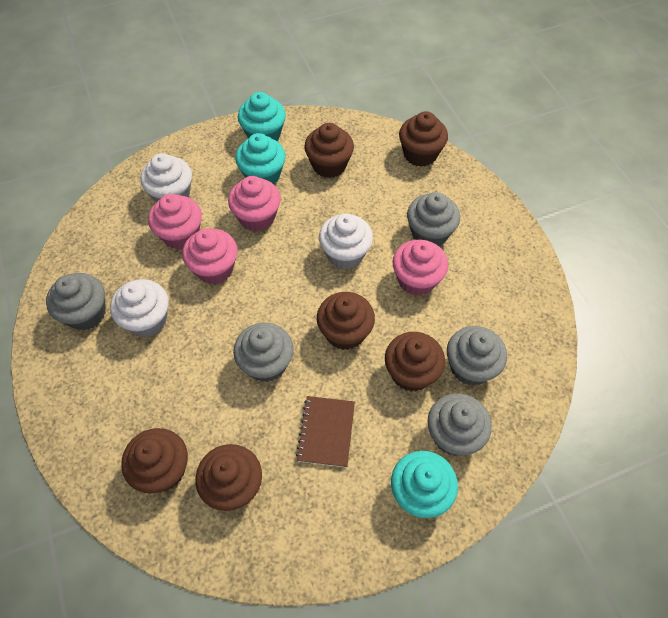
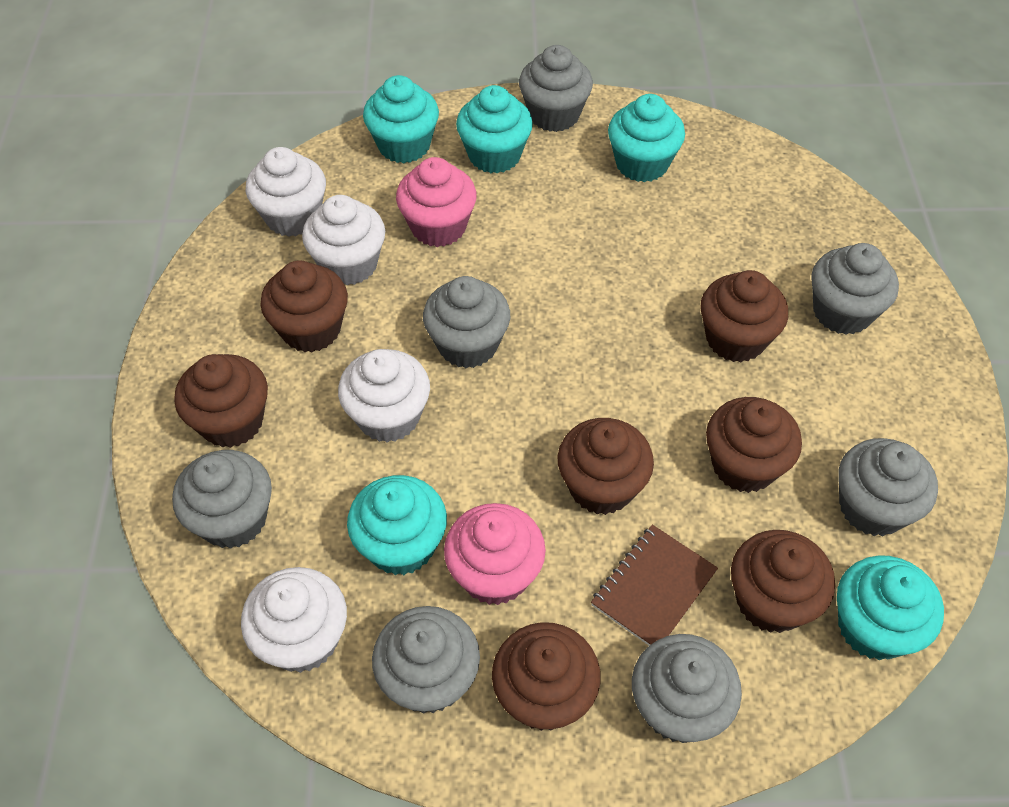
brown cupcake: 6 -> 7
grey cupcake: 5 -> 7
pink cupcake: 4 -> 2
turquoise cupcake: 3 -> 5
white cupcake: 3 -> 4

